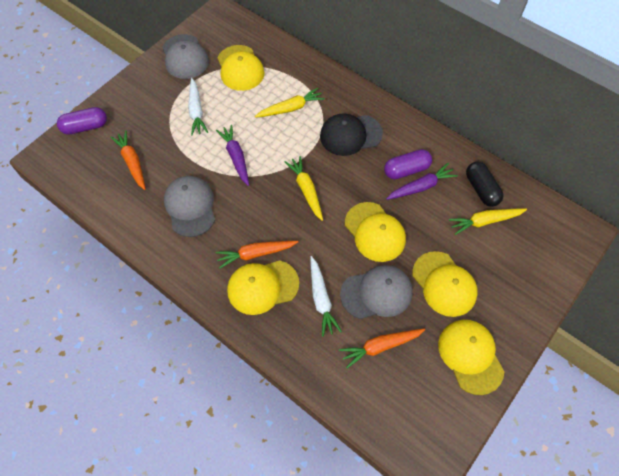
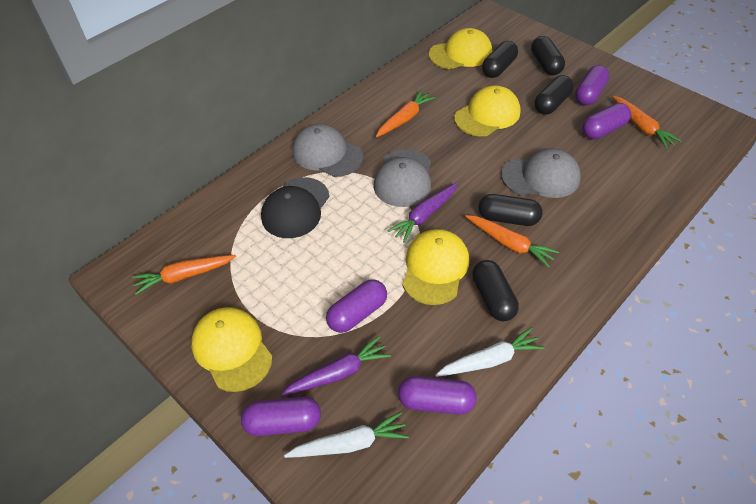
black capsule: 1 -> 5
orange carrot: 3 -> 4
purple capsule: 2 -> 5
yellow cap: 5 -> 4
yellow carrot: 3 -> 0

